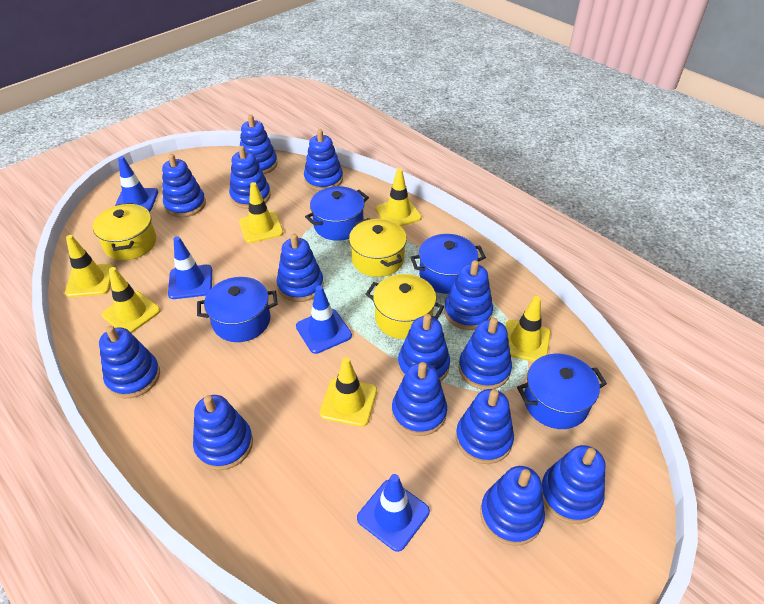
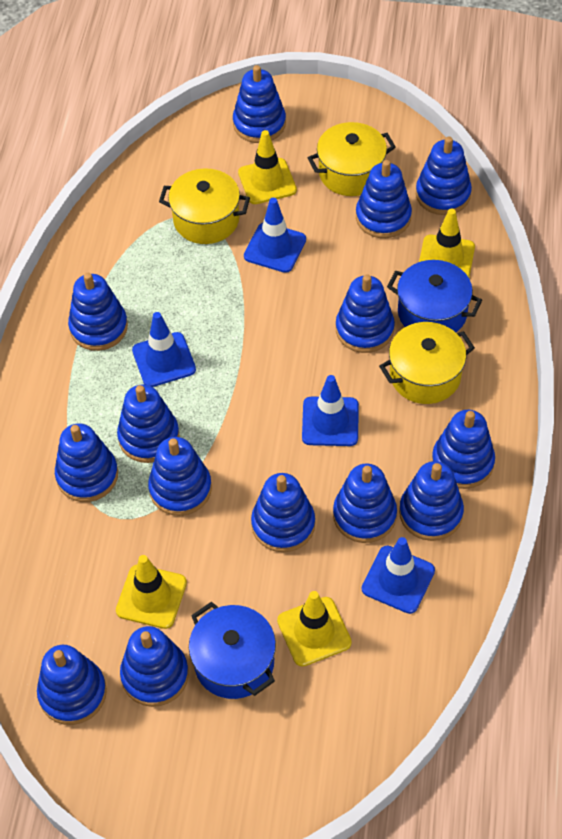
blue pot: 4 -> 2
yellow traffic cone: 6 -> 4

